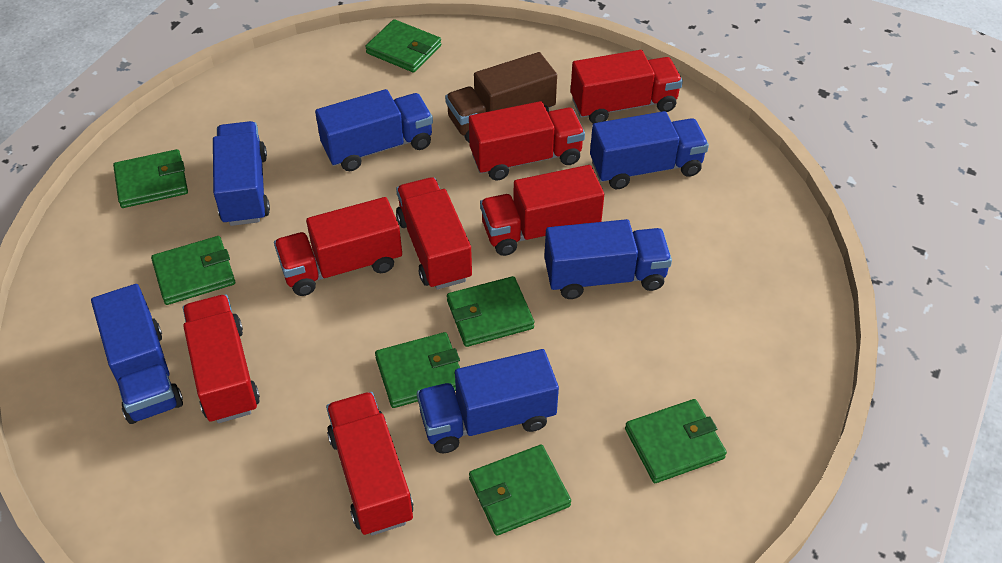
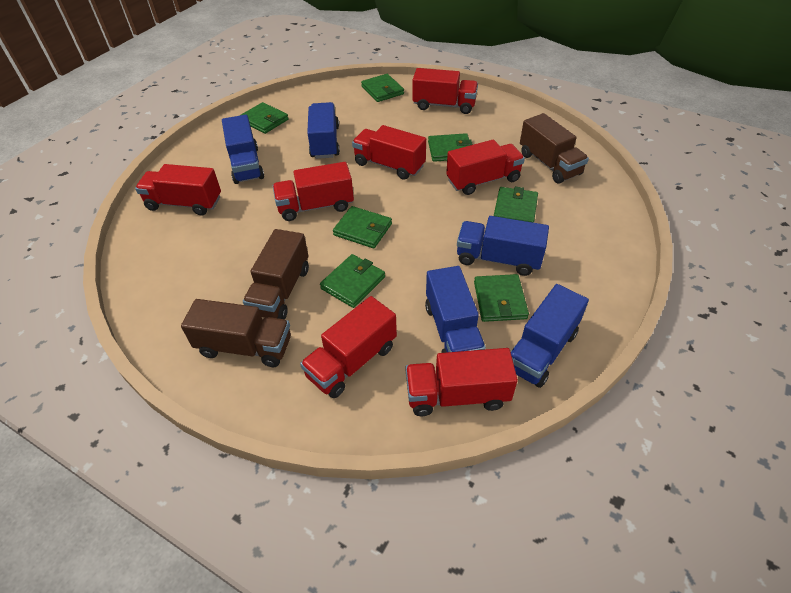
blue truck: 6 -> 5
brown truck: 1 -> 3

